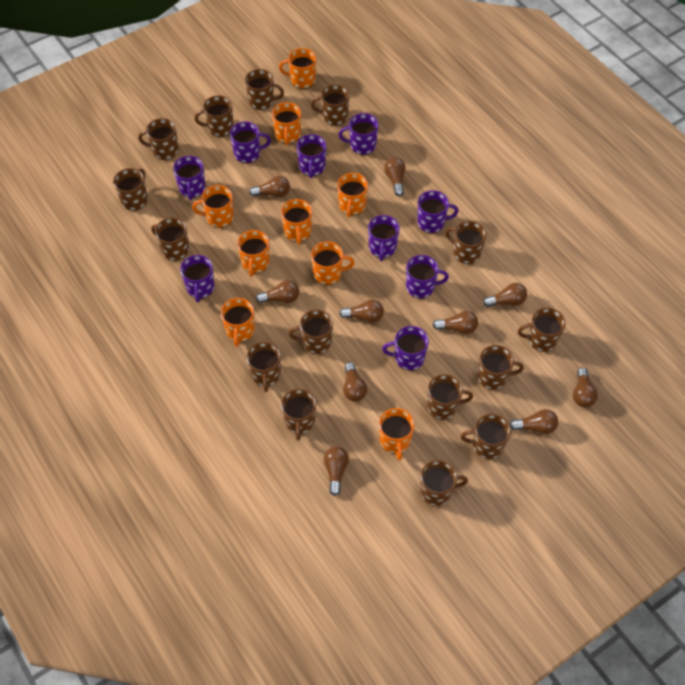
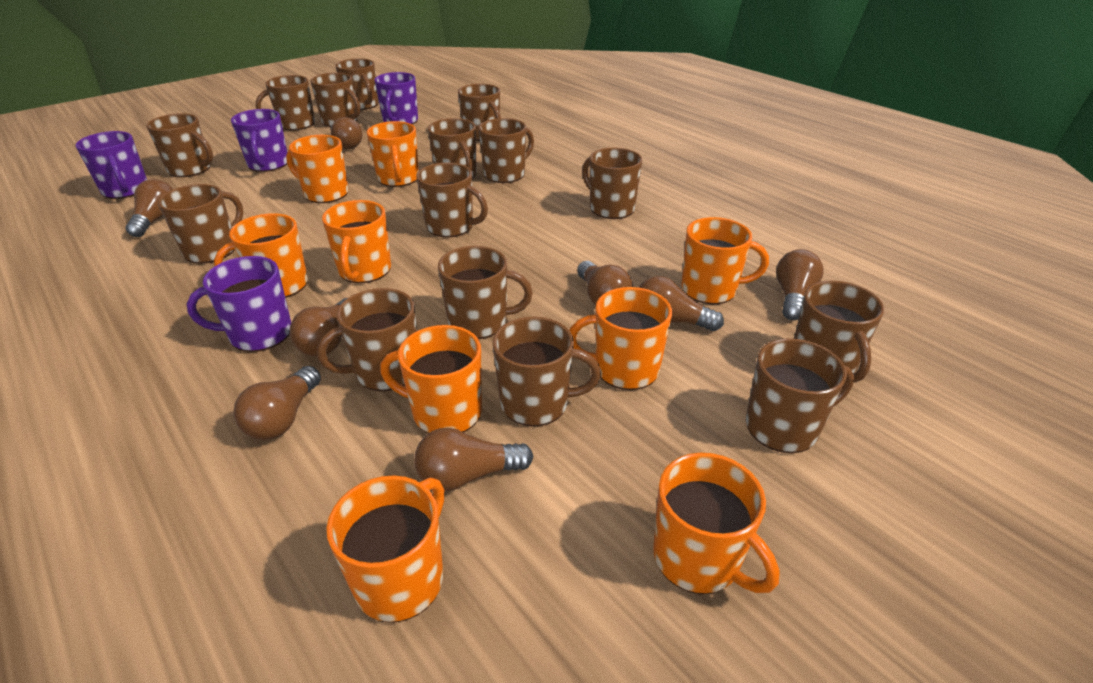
brown light bulb: 10 -> 8
purple mug: 9 -> 4

